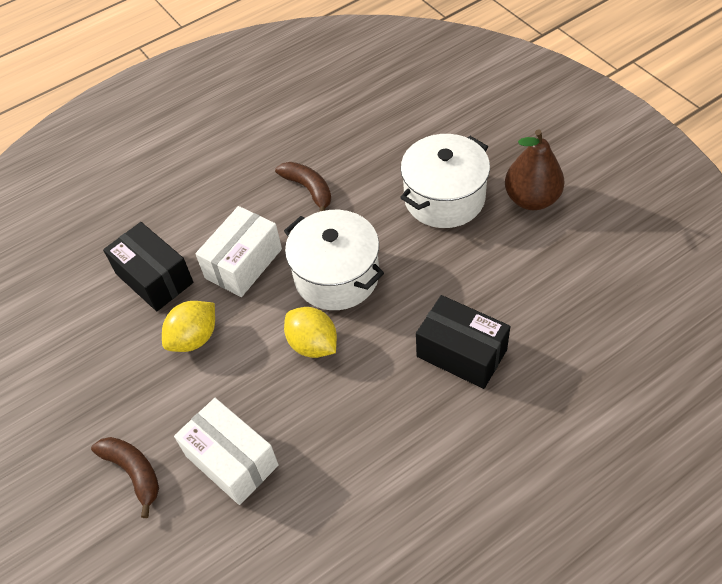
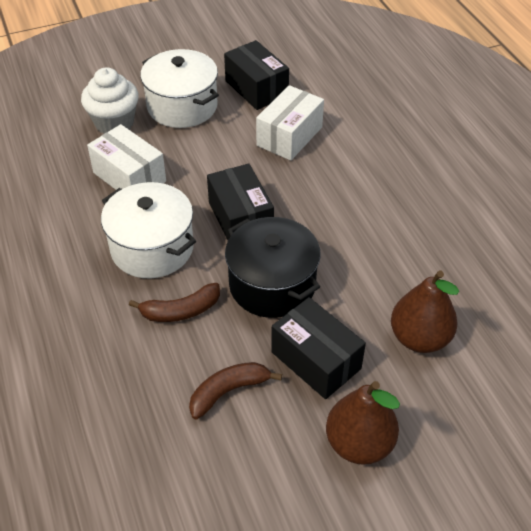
black box: 2 -> 3
black pot: 0 -> 1
brown pear: 1 -> 2
white cupcake: 0 -> 1
yellow lemon: 2 -> 0

